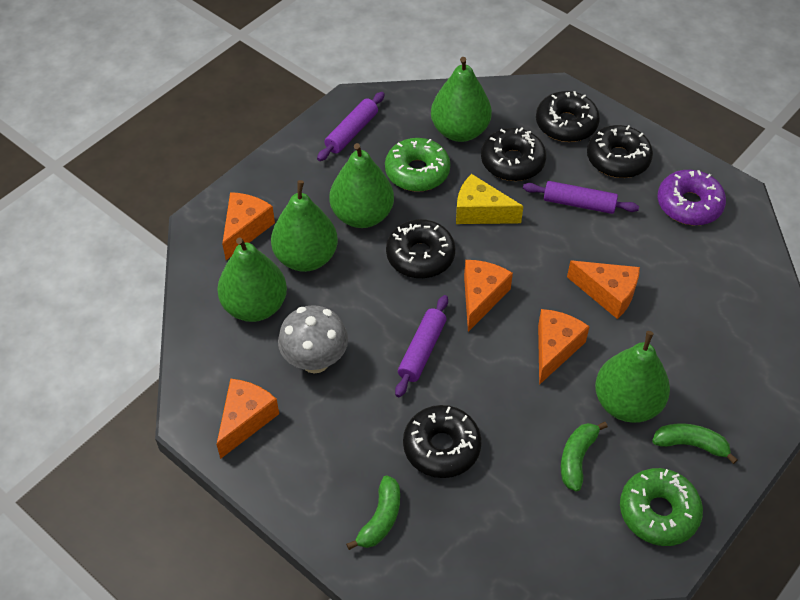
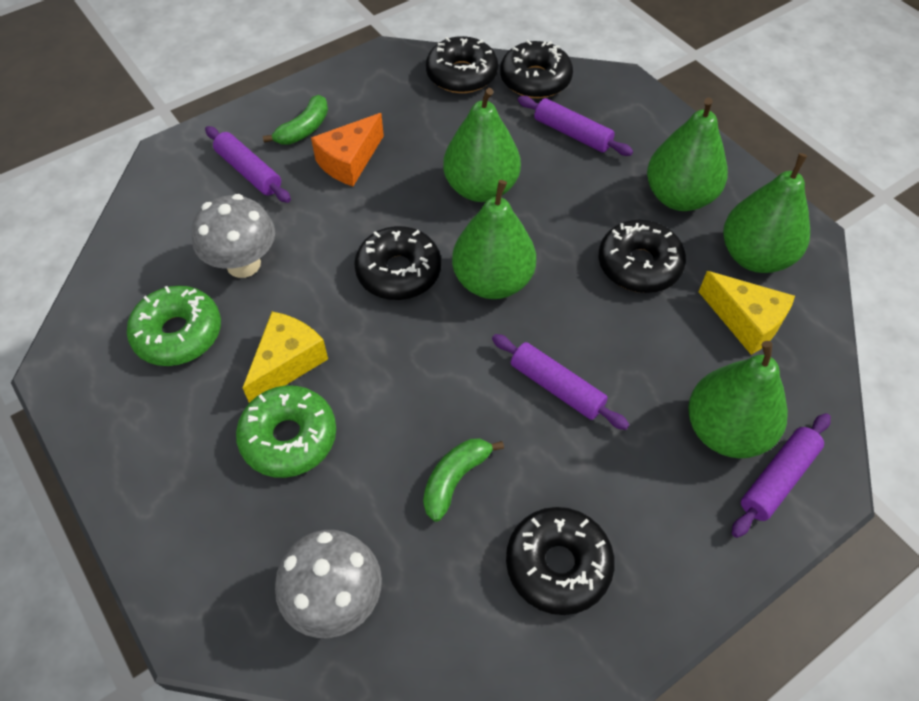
green banana: 3 -> 2
grey mushroom: 1 -> 2
orange cheese: 5 -> 1
purple donut: 1 -> 0
purple rolling pin: 3 -> 4
yellow cheese: 1 -> 2

